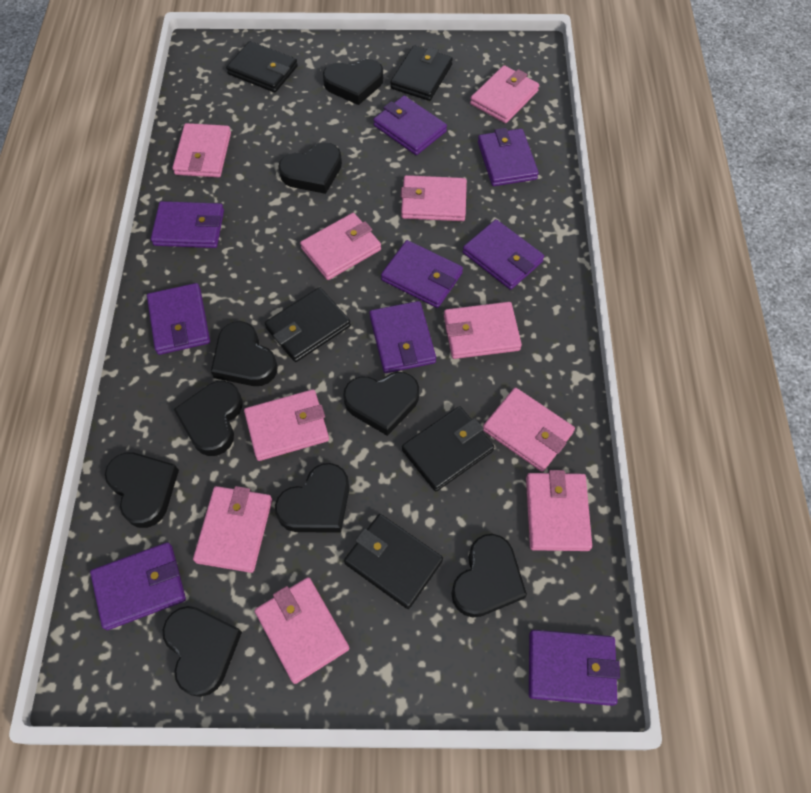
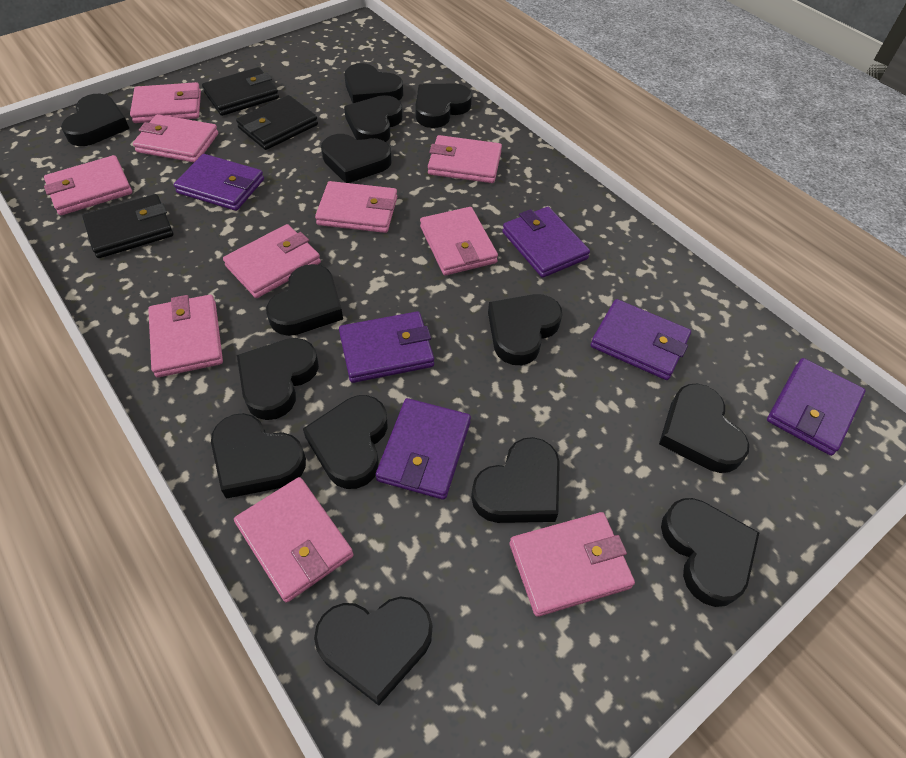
black heart: 9 -> 14
black wallet: 5 -> 3
purple wallet: 9 -> 6

